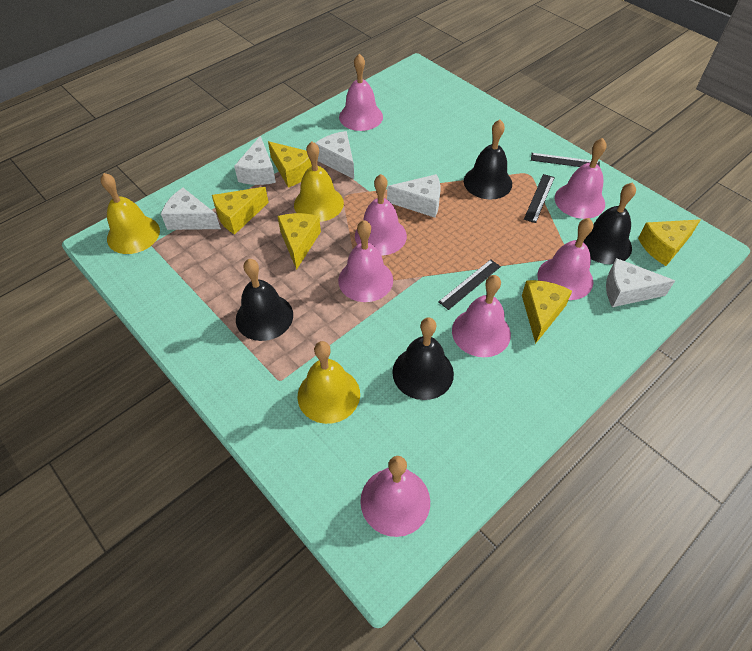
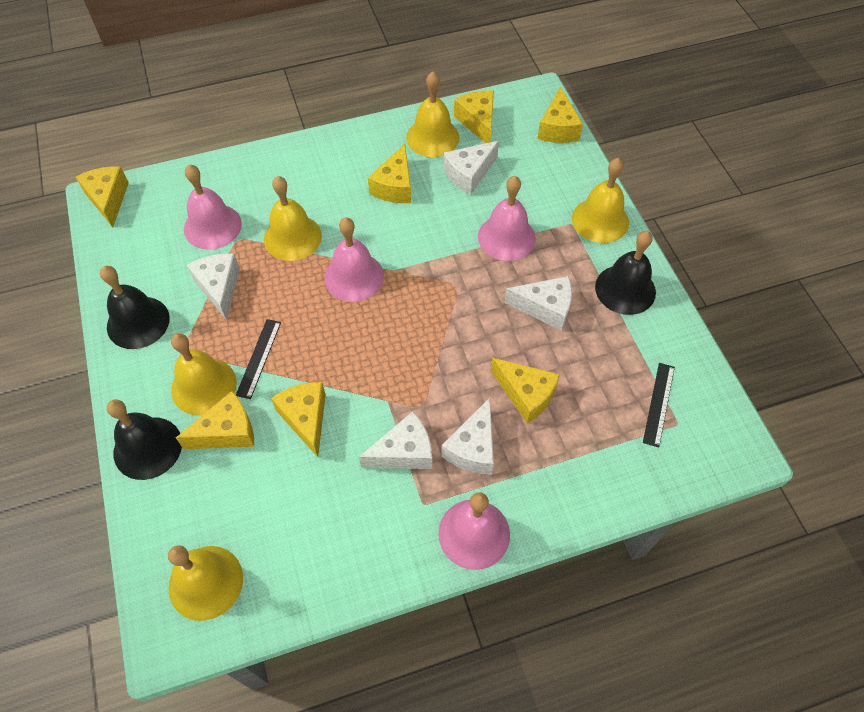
black bell: 4 -> 3
black ruler: 3 -> 2
pink bell: 7 -> 4
yellow bell: 3 -> 5
yellow cheese: 5 -> 7

